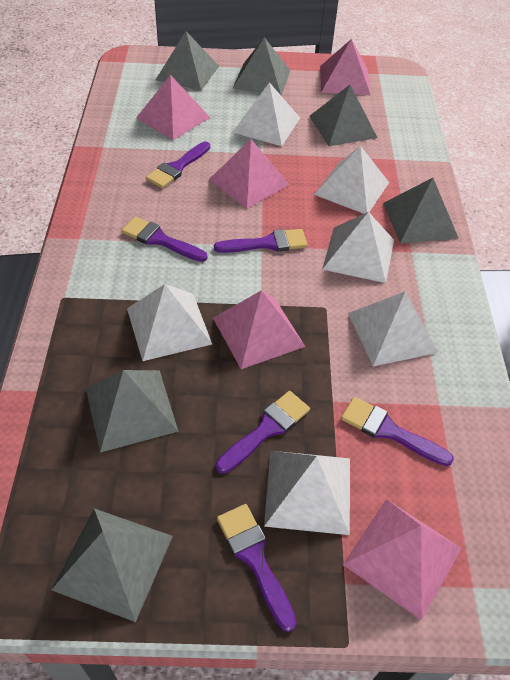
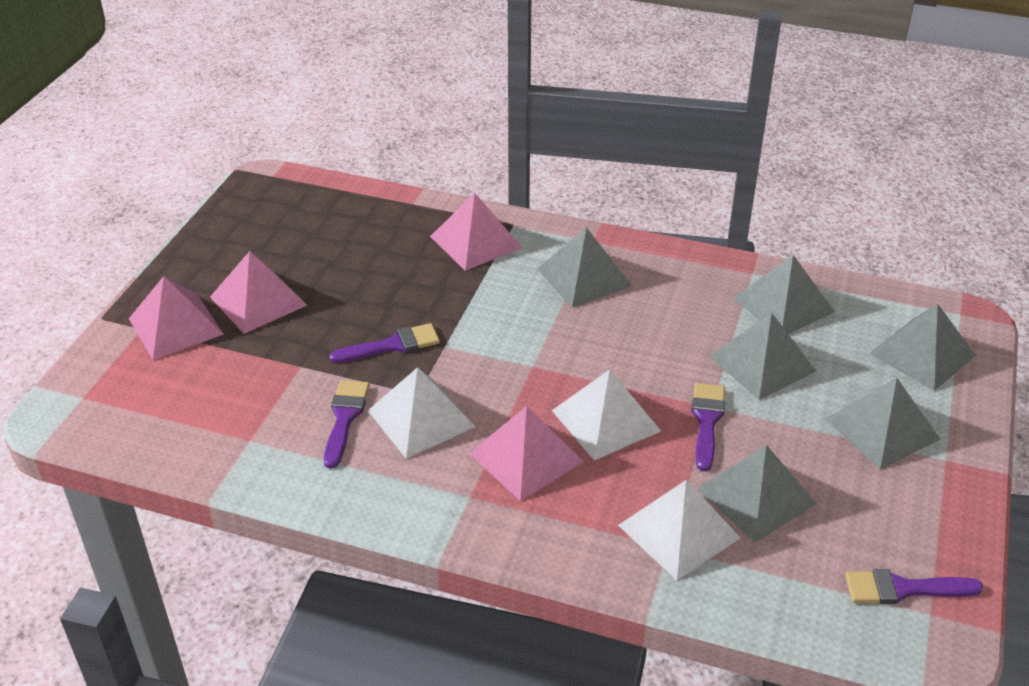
pink pyramid: 5 -> 4
purple brush: 6 -> 4
white pyramid: 6 -> 3

